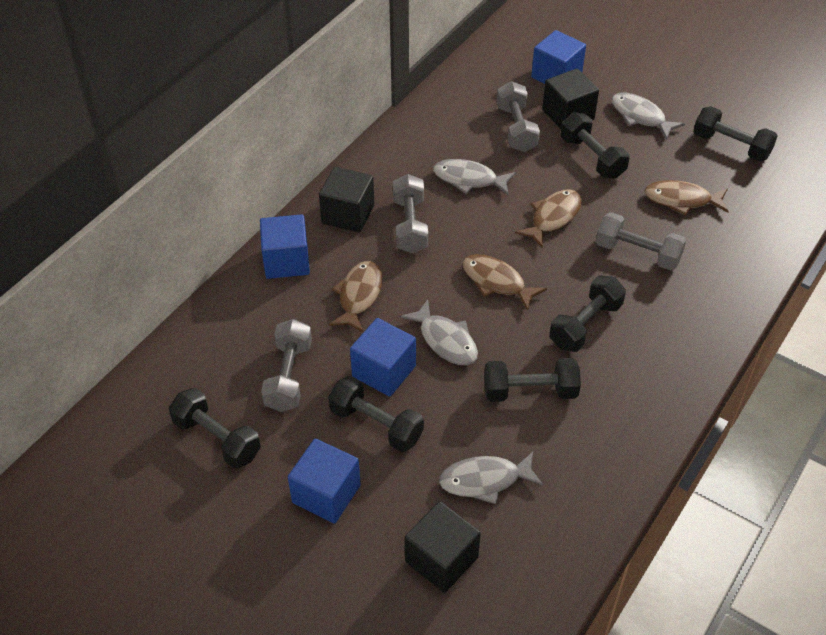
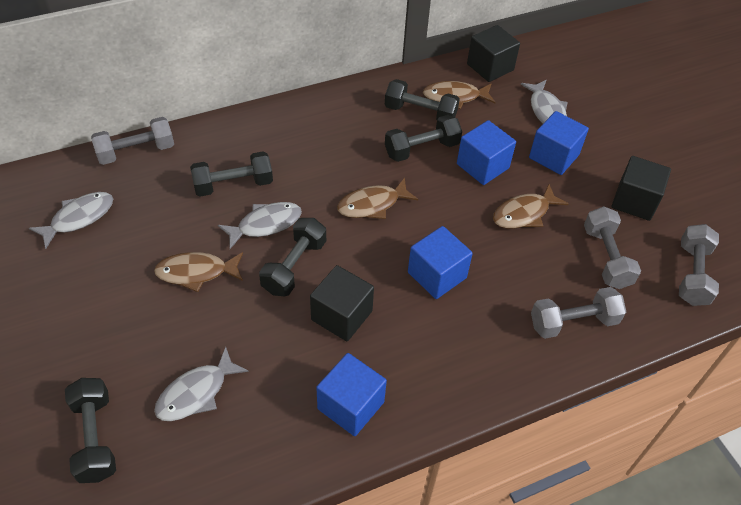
black dumbbell: 6 -> 5

